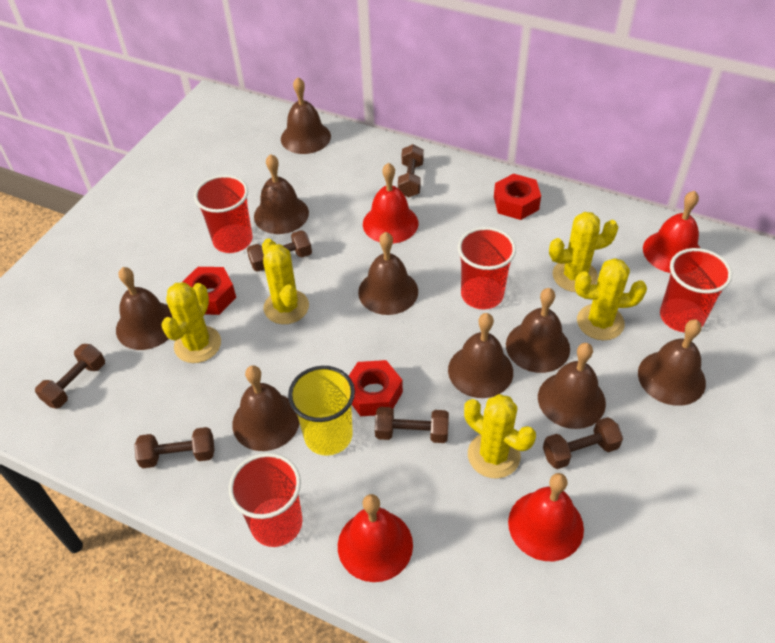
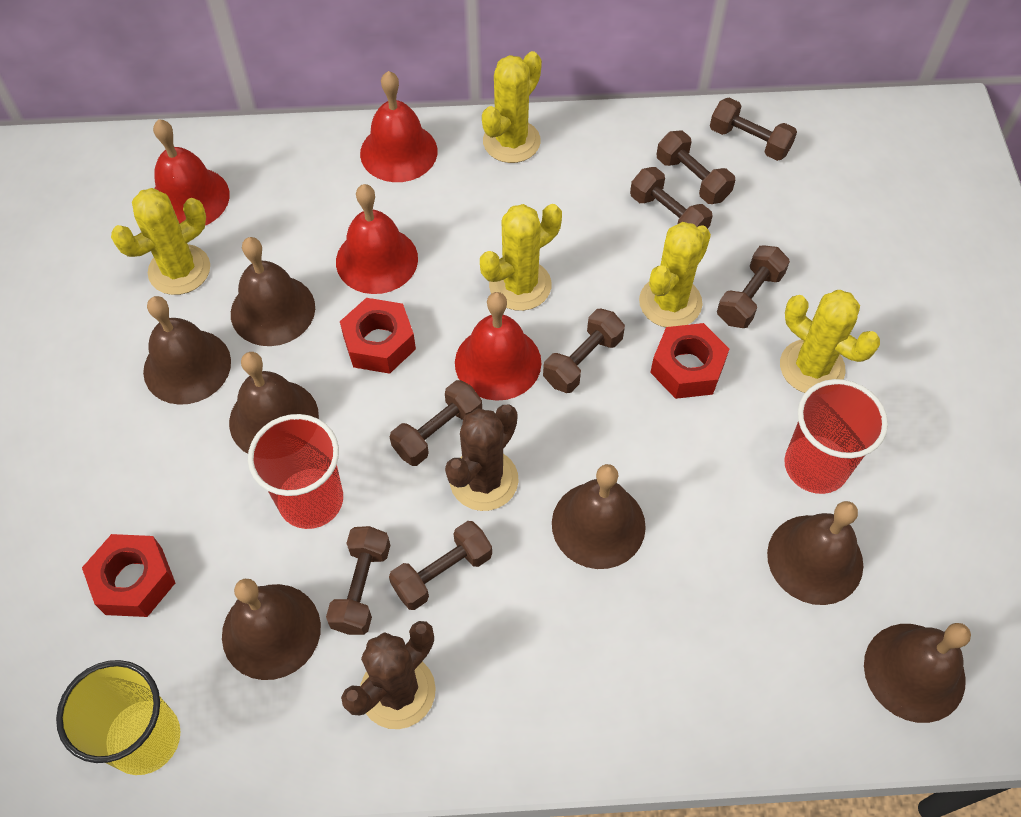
brown bell: 9 -> 7
brown cactus: 0 -> 2
brown dumbbell: 6 -> 8
red cup: 4 -> 2

